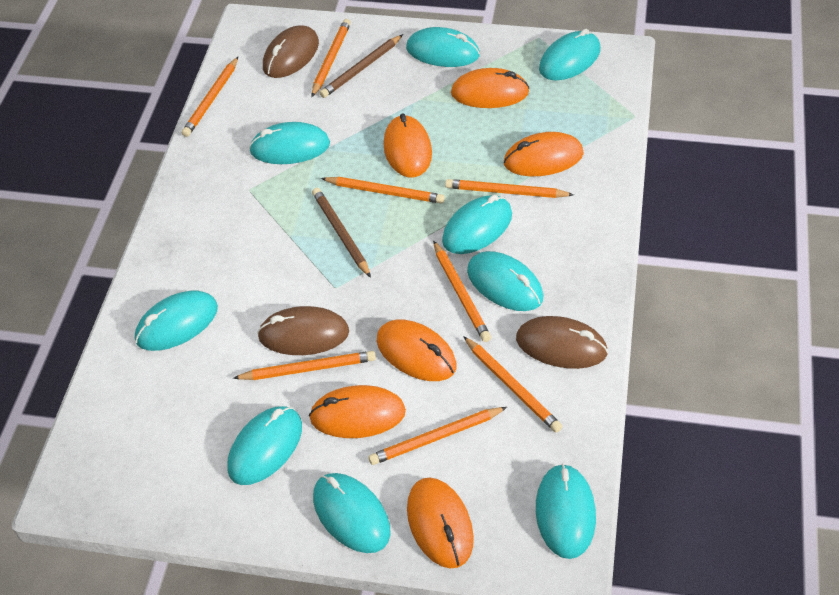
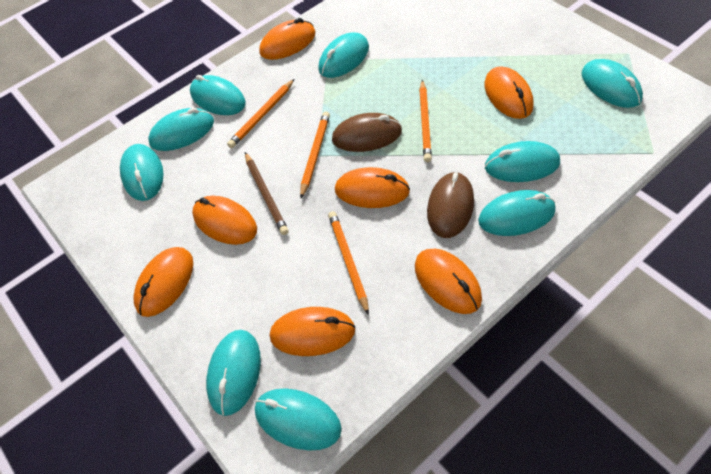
brown mouse: 3 -> 2
brown pencil: 2 -> 1
orange mouse: 6 -> 7
orange pencil: 8 -> 4

